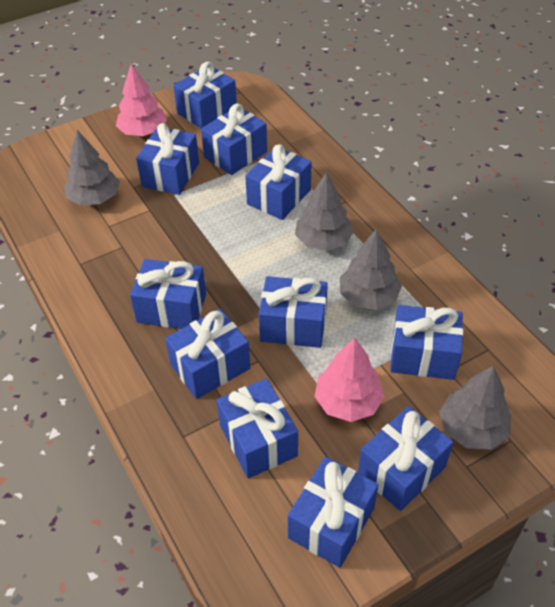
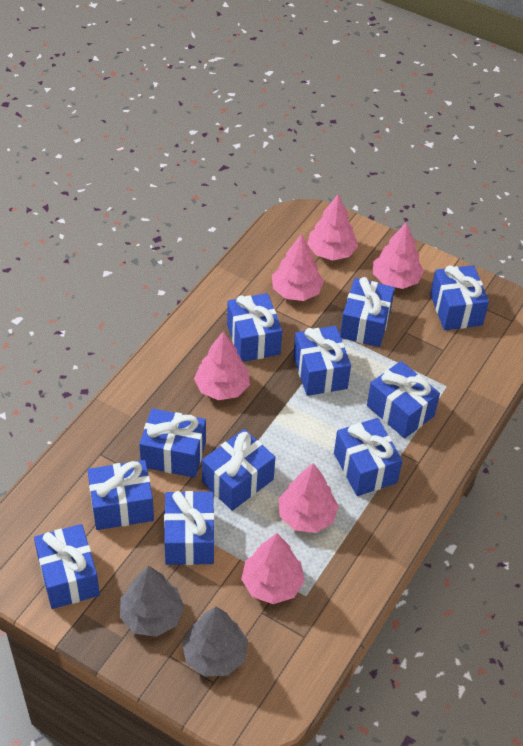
grey tree: 4 -> 2
pink tree: 2 -> 6

